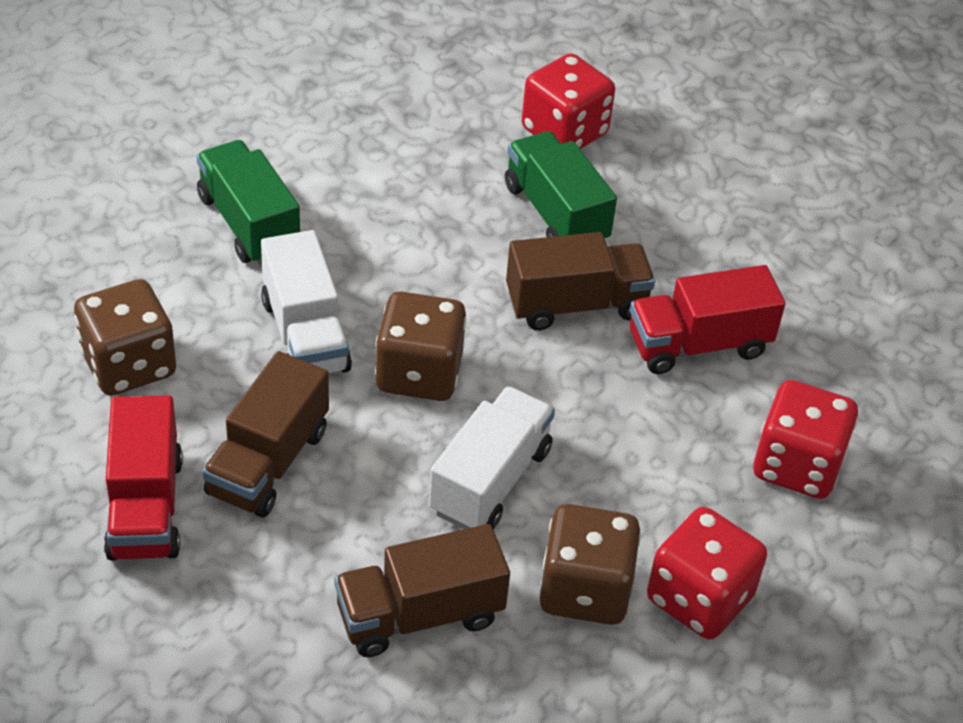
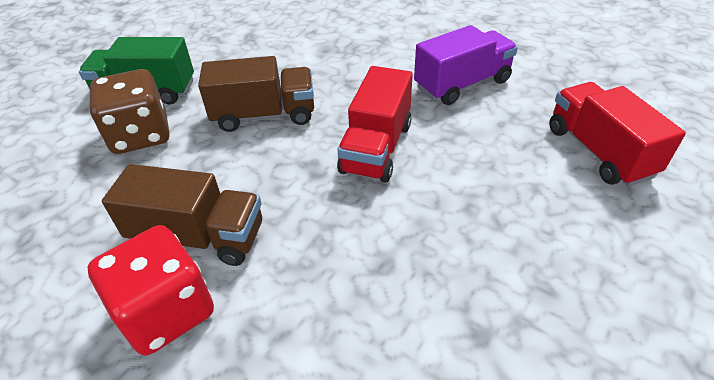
brown dice: 3 -> 1
brown truck: 3 -> 2
green truck: 2 -> 1
purple truck: 0 -> 1
red dice: 3 -> 1
white truck: 2 -> 0

